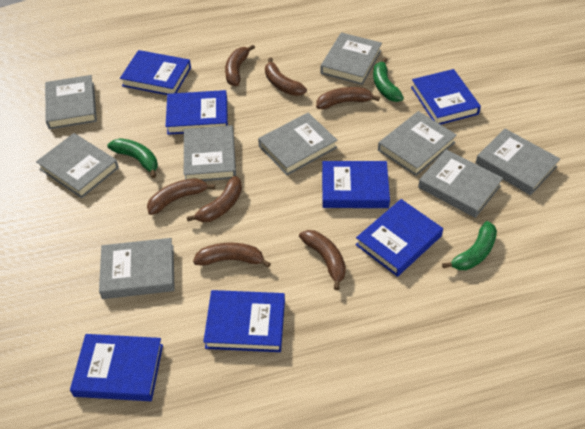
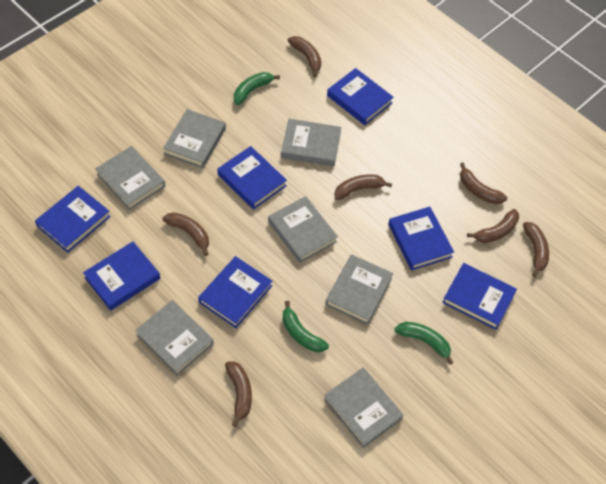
grey book: 9 -> 7

